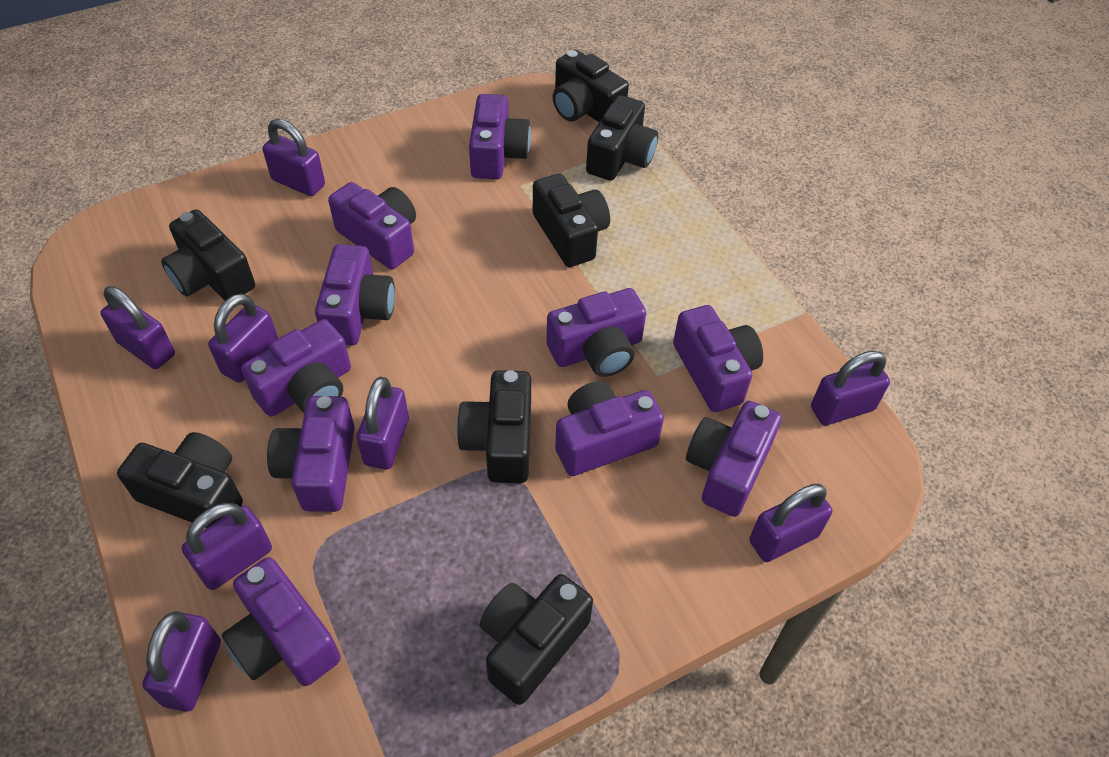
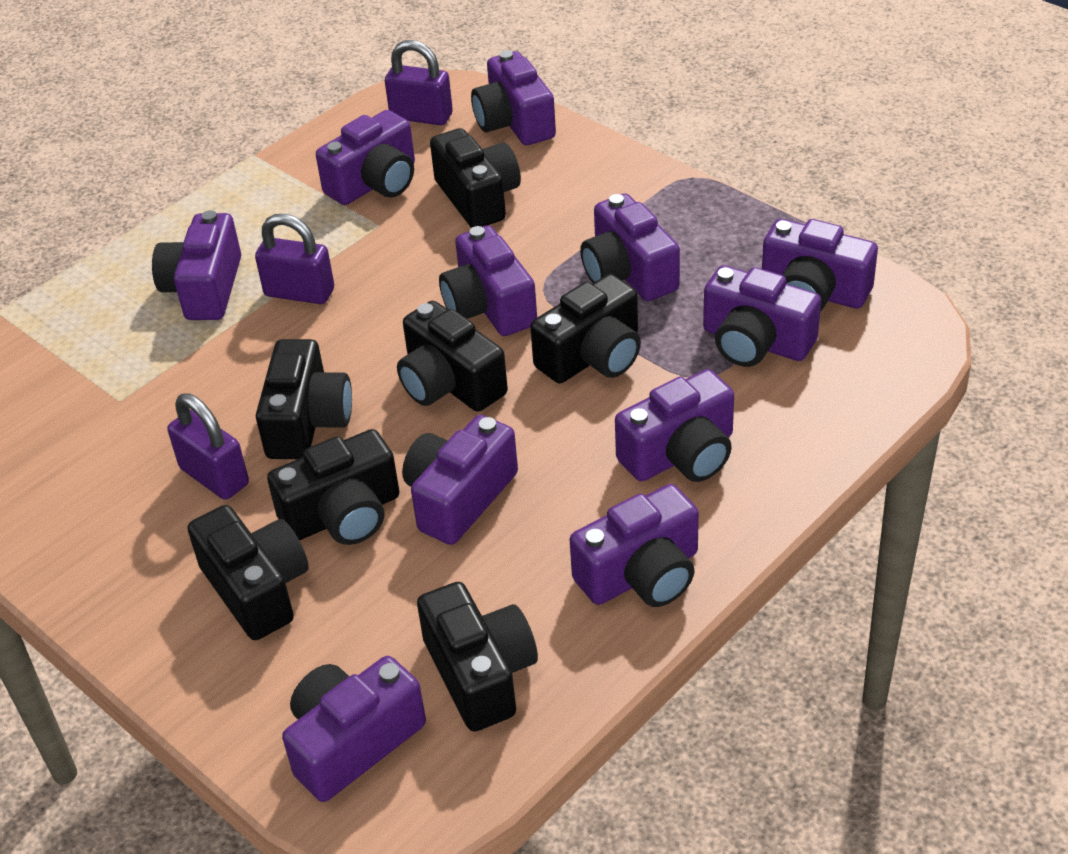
purple camera: 10 -> 11
purple padlock: 8 -> 3

